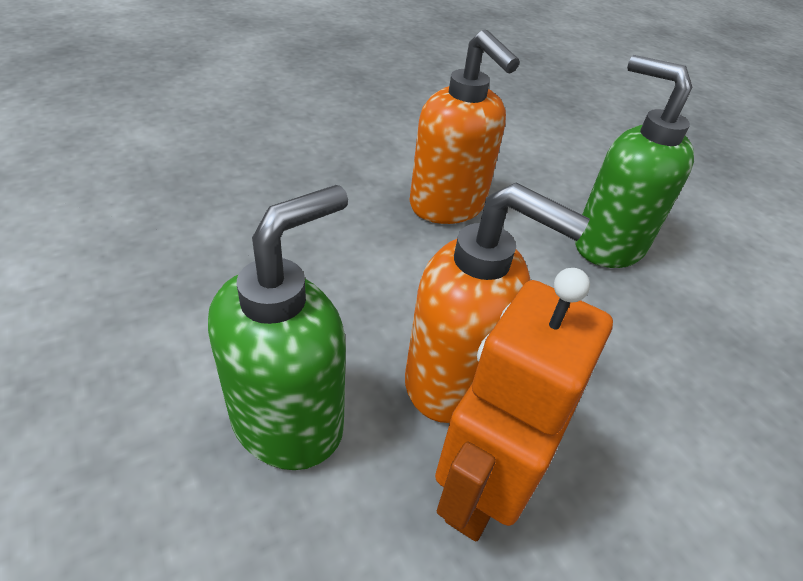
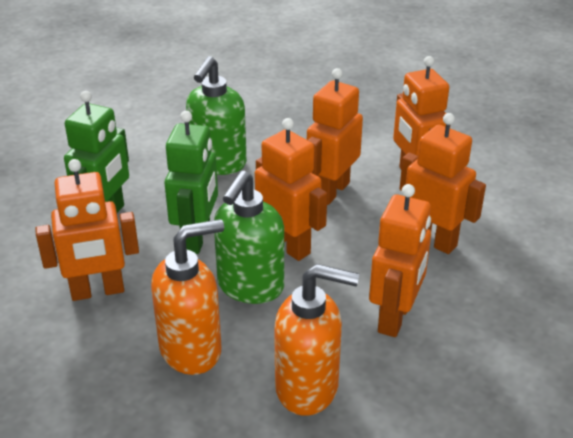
green robot: 0 -> 2
orange robot: 1 -> 6

